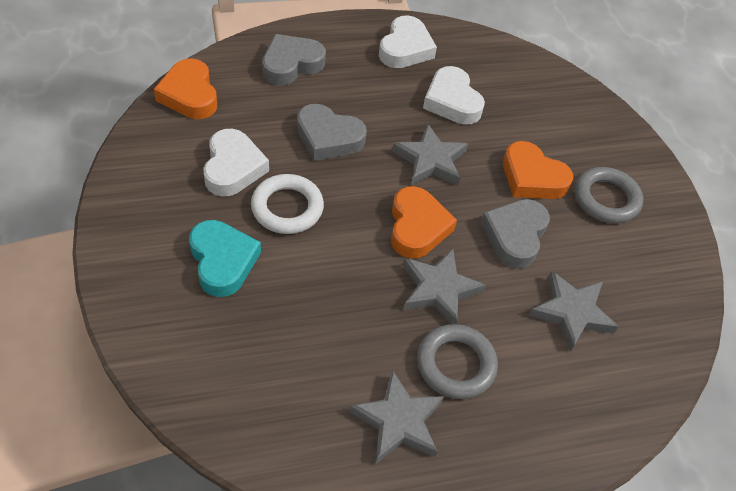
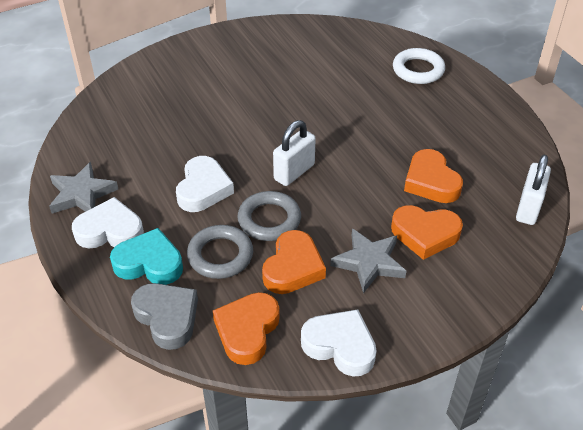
grey heart: 3 -> 1
grey star: 4 -> 2
orange heart: 3 -> 4
white padlock: 0 -> 2

